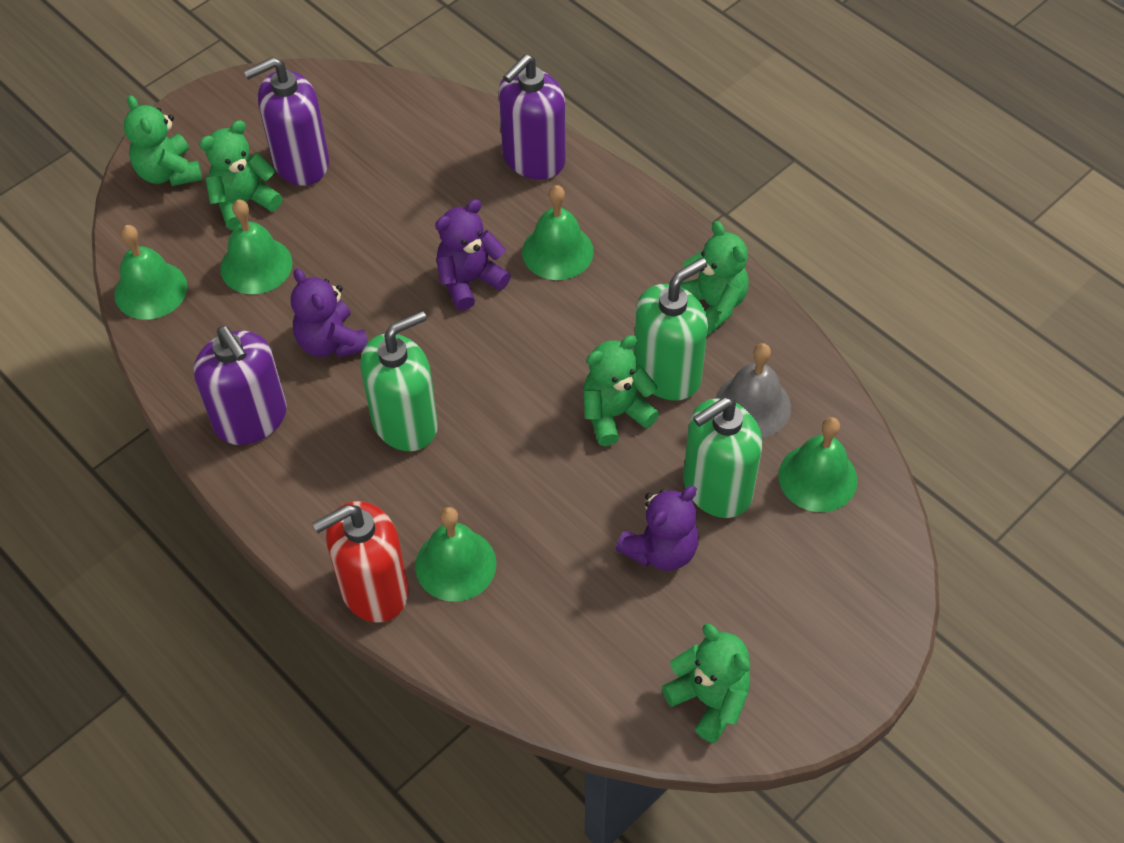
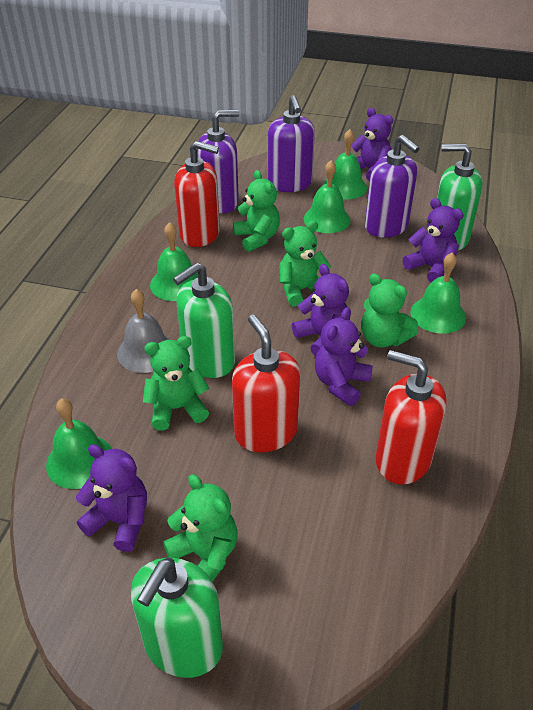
purple teddy bear: 3 -> 5
red soap dispenser: 1 -> 3

